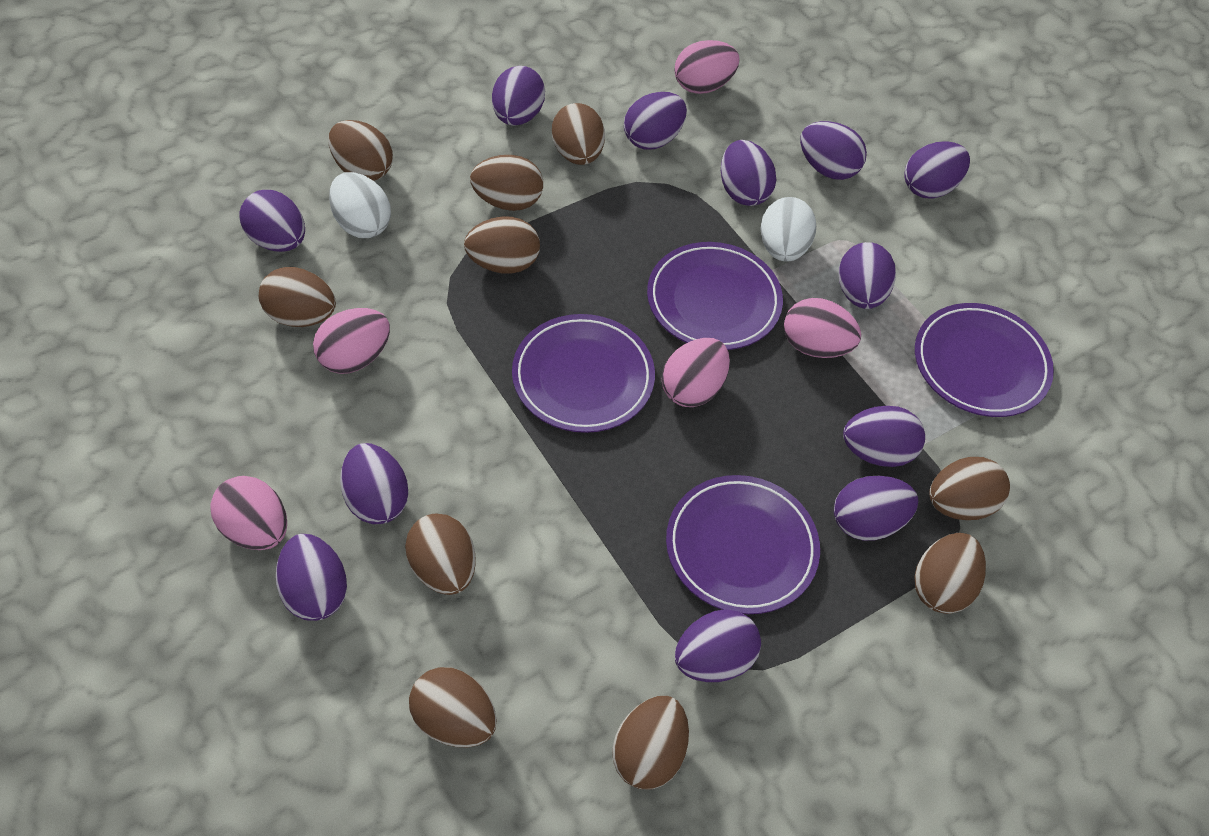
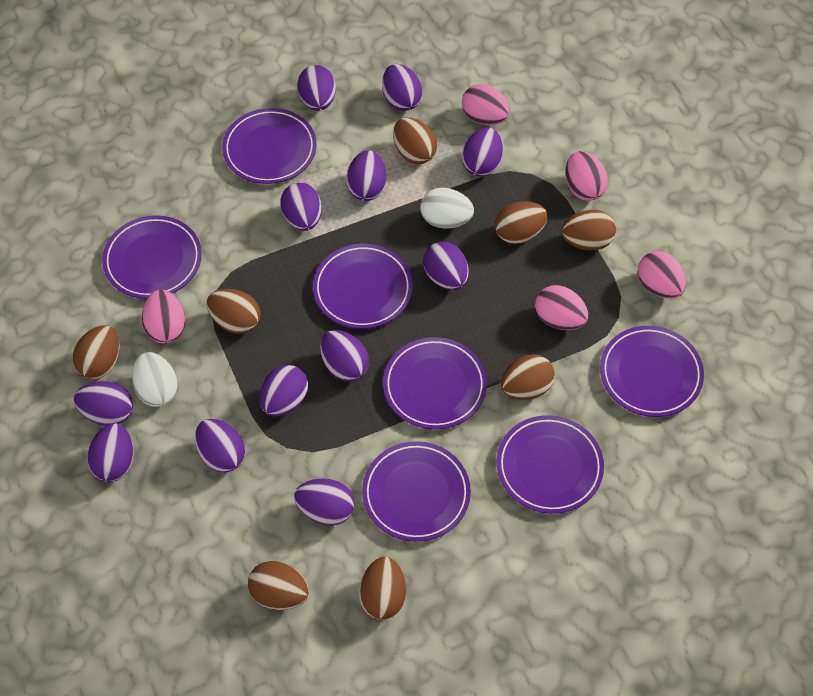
brown egg: 10 -> 8
purple plate: 4 -> 7

